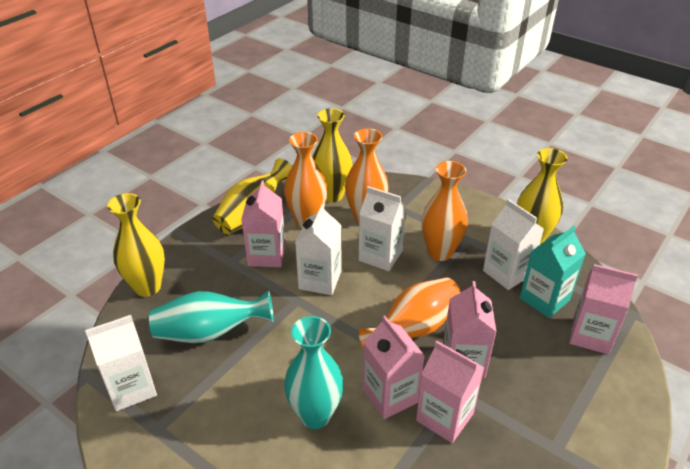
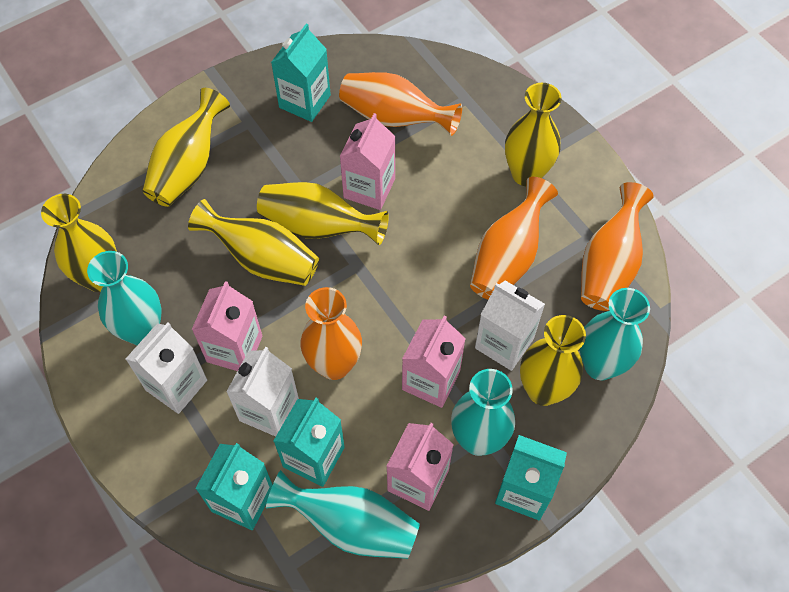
pink carton: 5 -> 4
turquoise carton: 1 -> 4
turquoise vase: 2 -> 4
white carton: 4 -> 3
yellow vase: 4 -> 6

